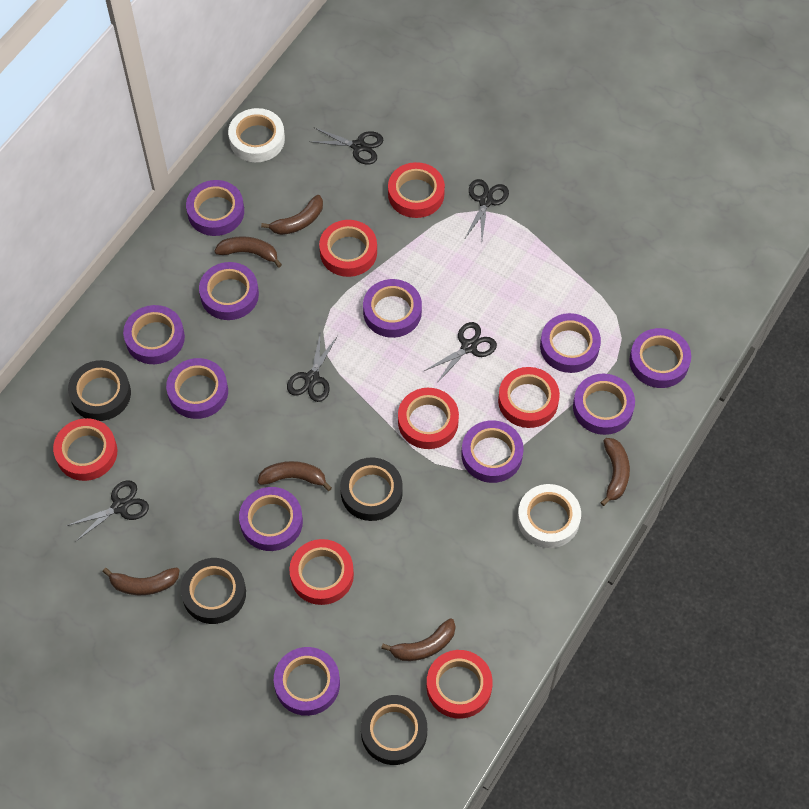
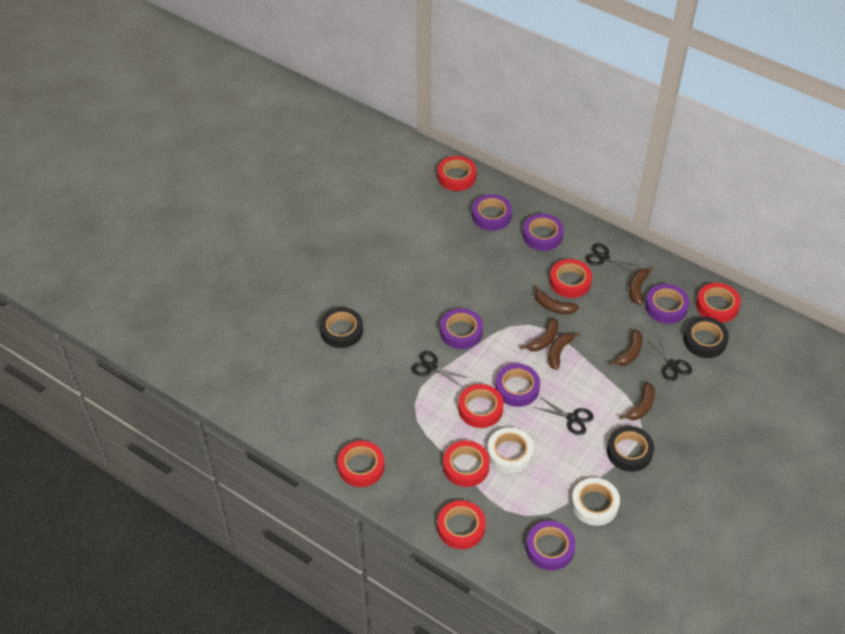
black scissors: 5 -> 4
black tape: 4 -> 3
purple tape: 11 -> 6

